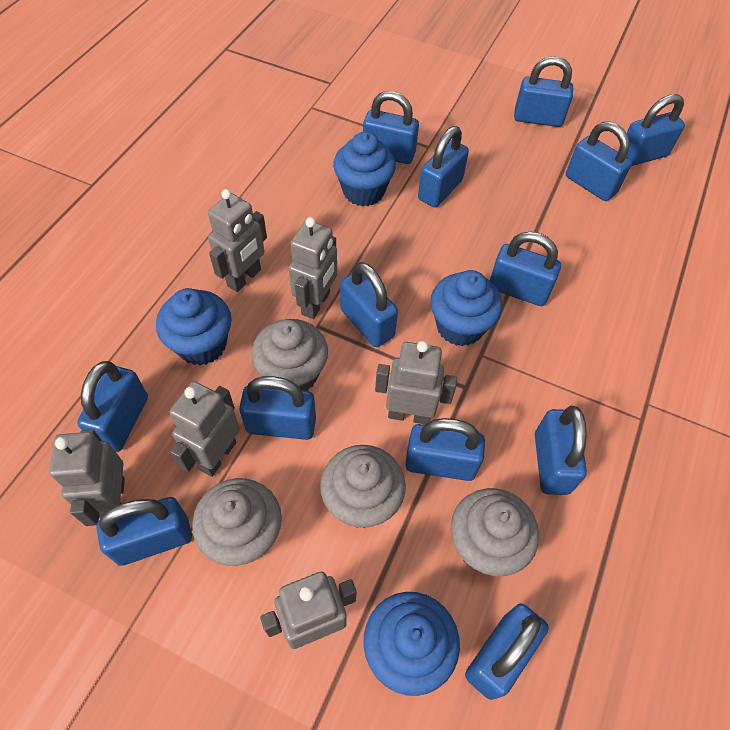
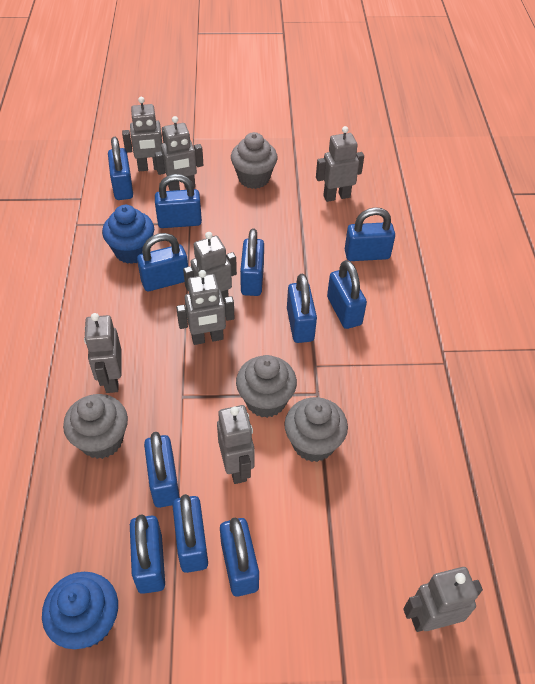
blue cupcake: 4 -> 2
blue padlock: 13 -> 11
grey robot: 6 -> 8

